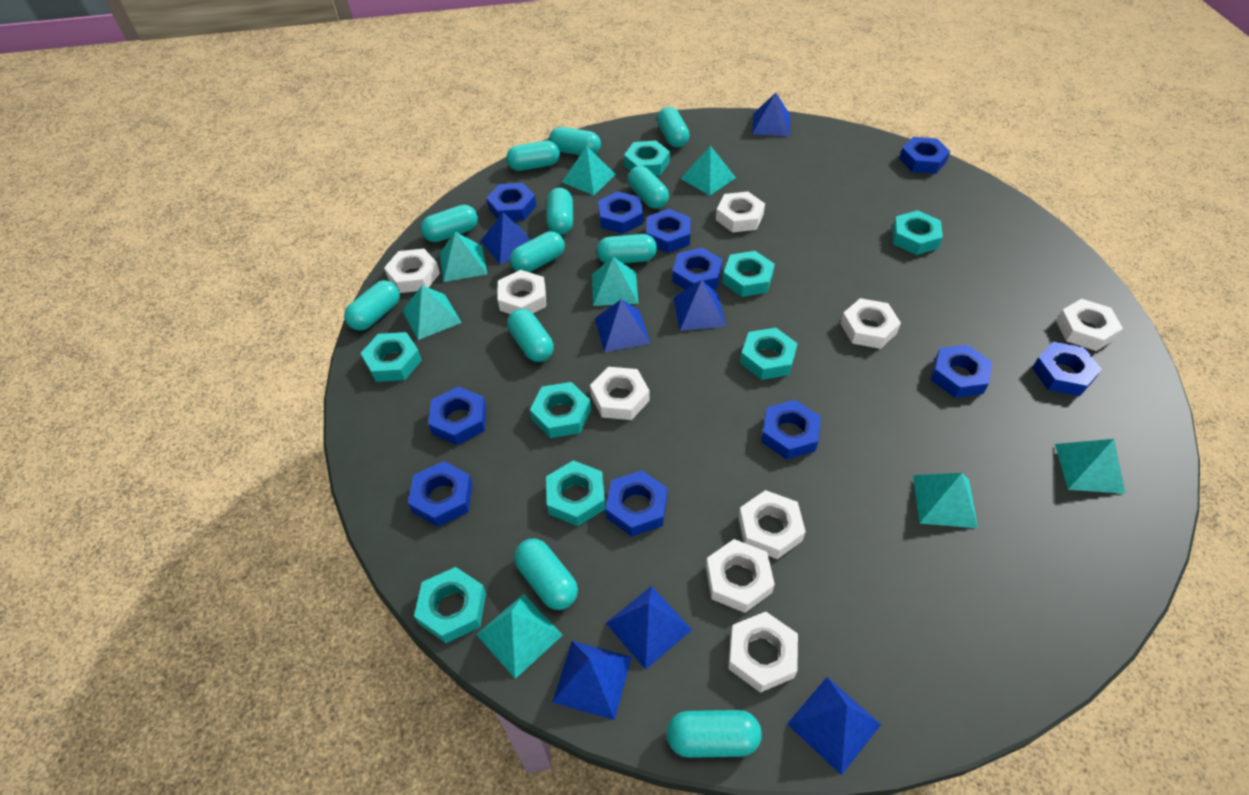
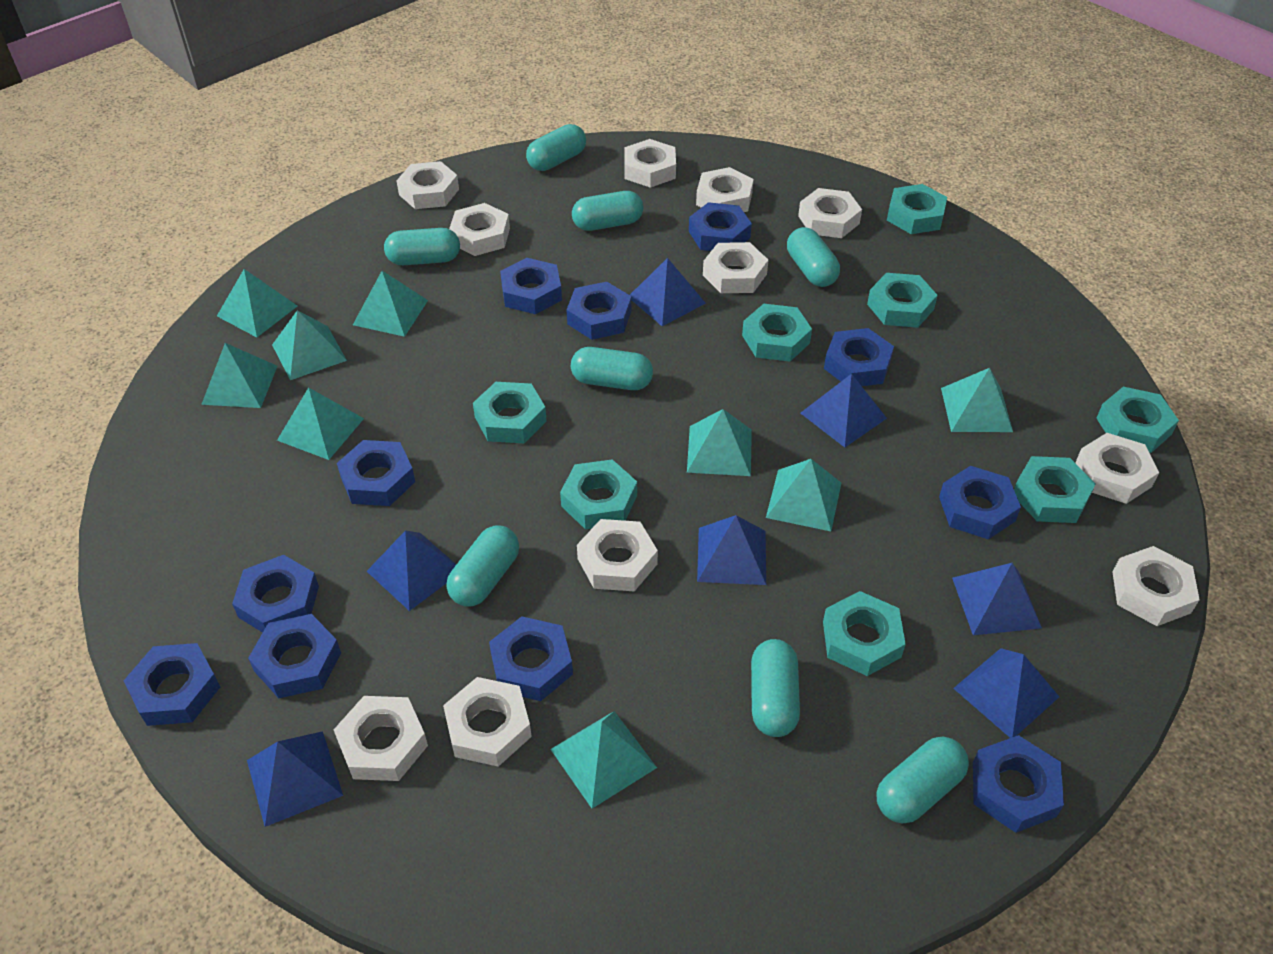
turquoise capsule: 12 -> 8
turquoise pyramid: 8 -> 9
white nut: 9 -> 11

